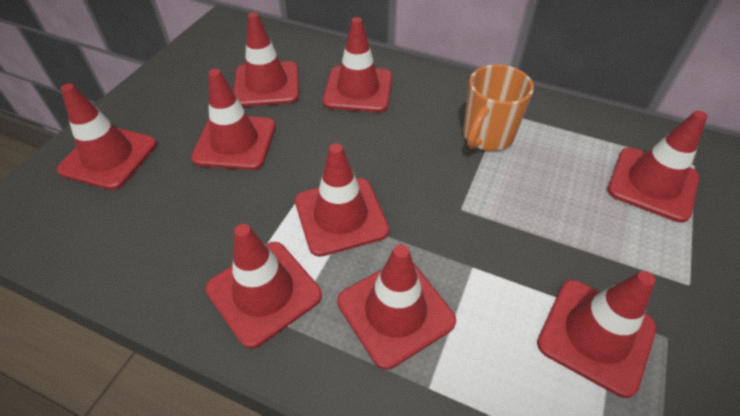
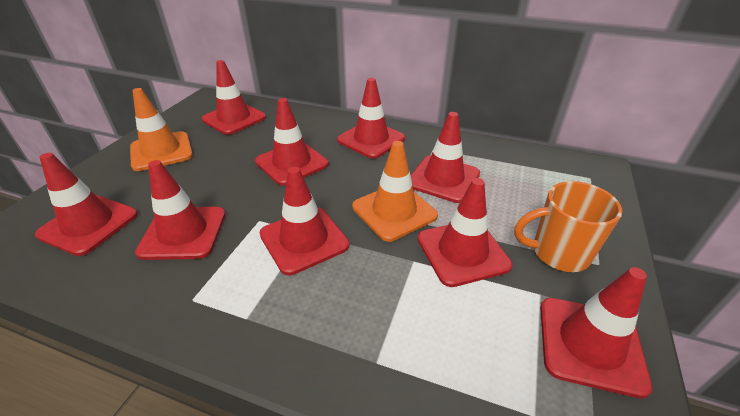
orange traffic cone: 0 -> 2

